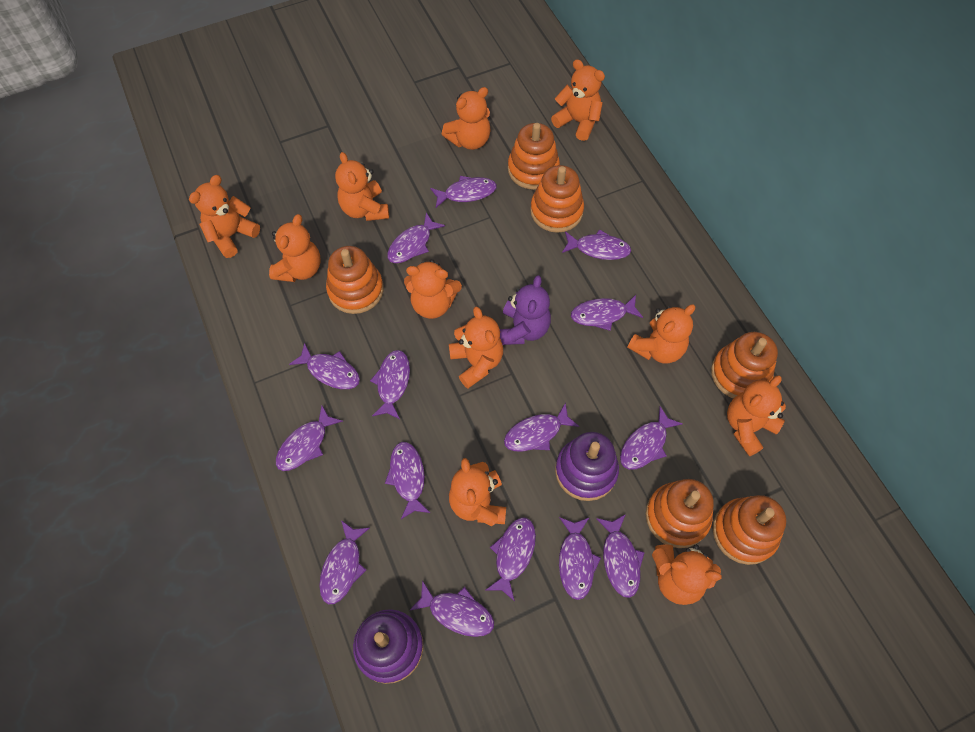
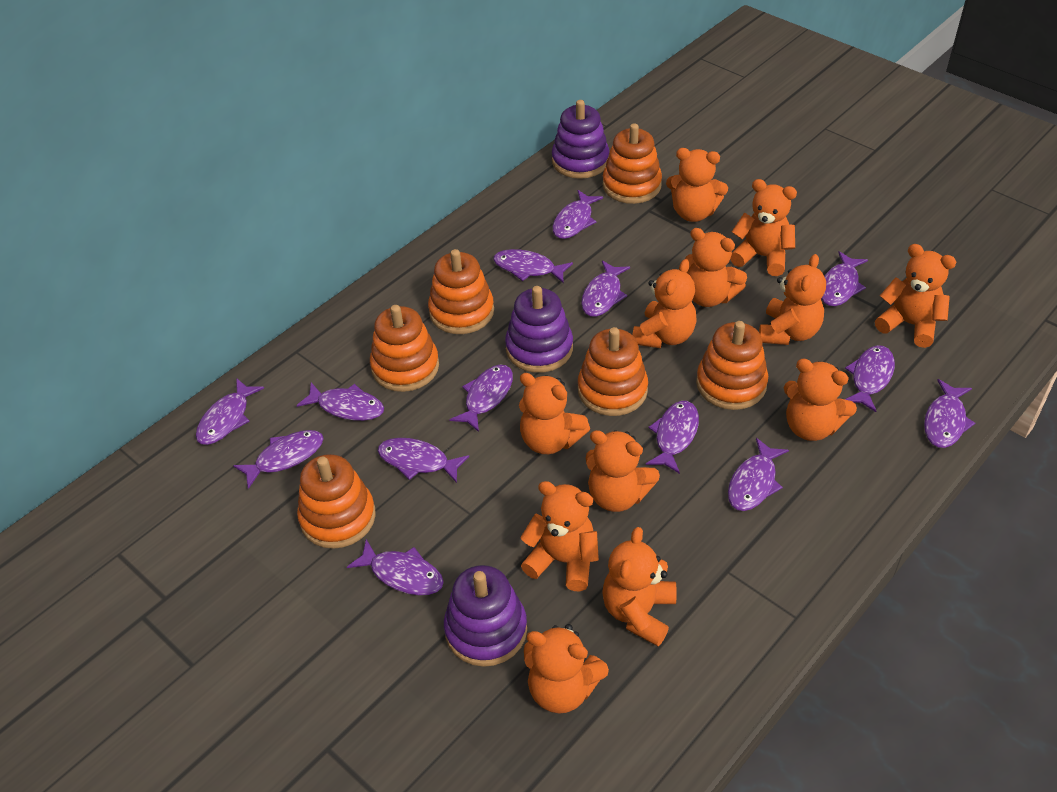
orange teddy bear: 11 -> 12
purple fish: 15 -> 14
purple stacking toy: 2 -> 3
purple teddy bear: 1 -> 0

